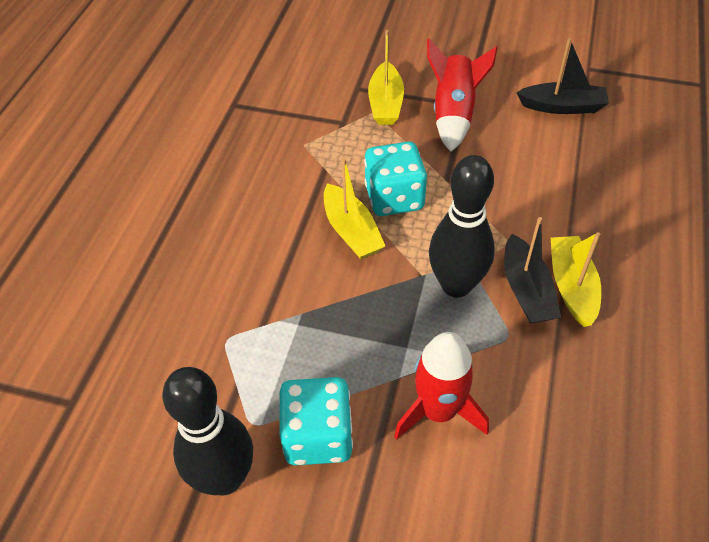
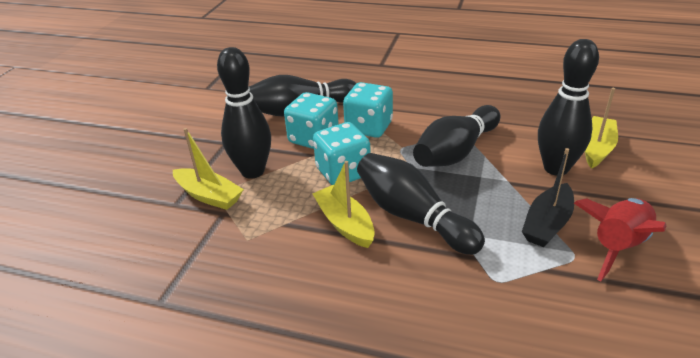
black boat: 2 -> 1
black bowling pin: 2 -> 5
red rocket: 2 -> 1
turquoise dice: 2 -> 3

